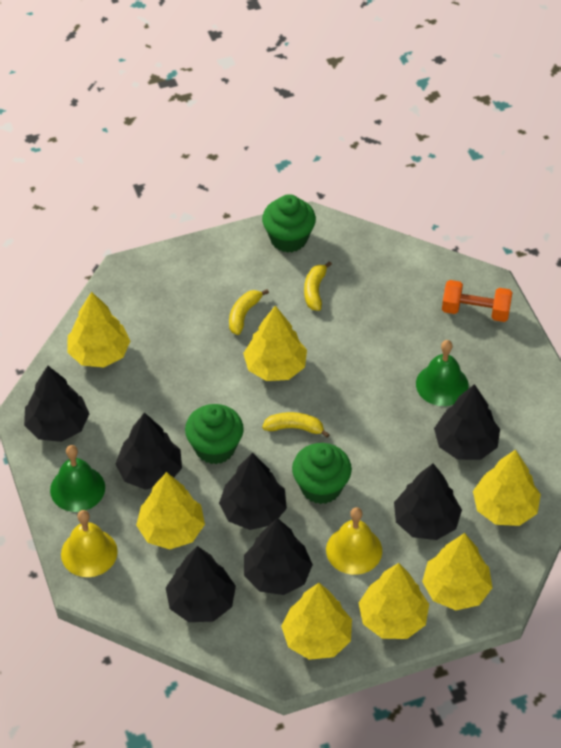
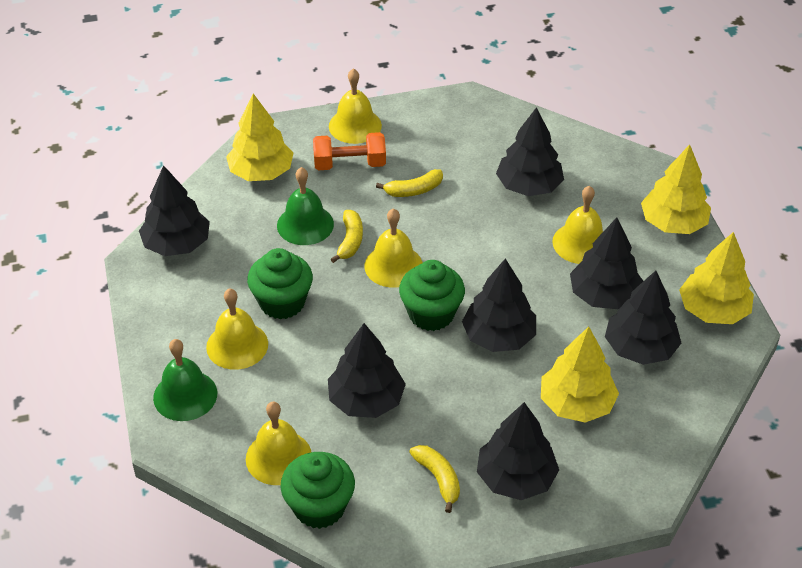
yellow bell: 2 -> 5
yellow tree: 7 -> 4

